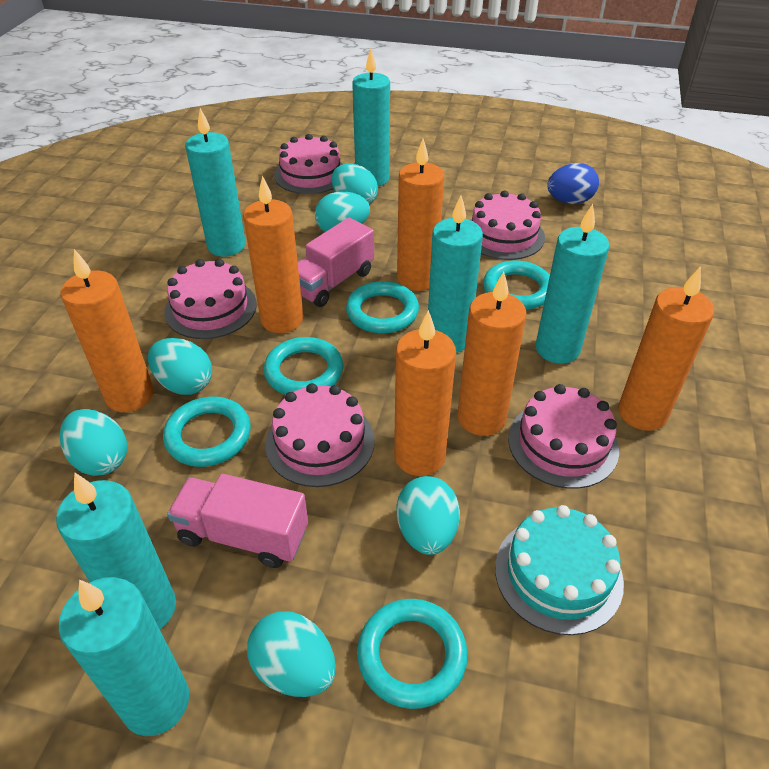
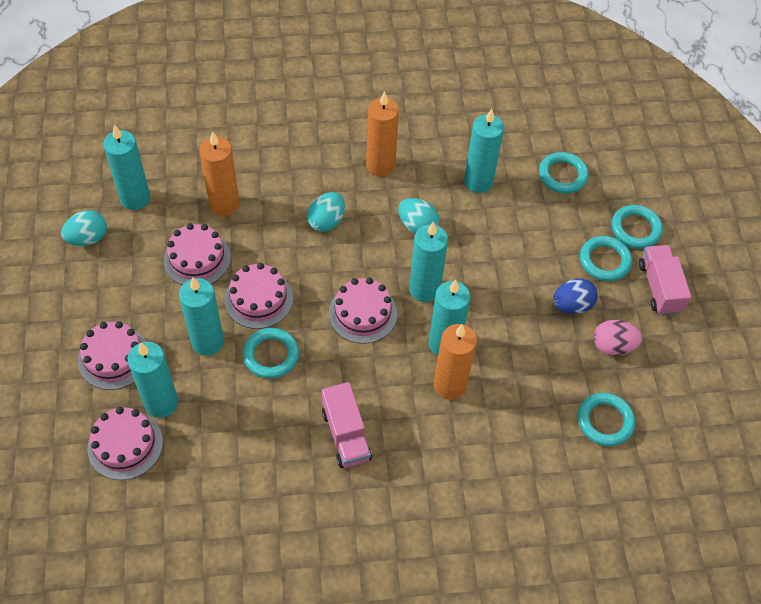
orange candle: 6 -> 3
pink egg: 0 -> 1
turquoise cake: 1 -> 0
turquoise egg: 6 -> 3

